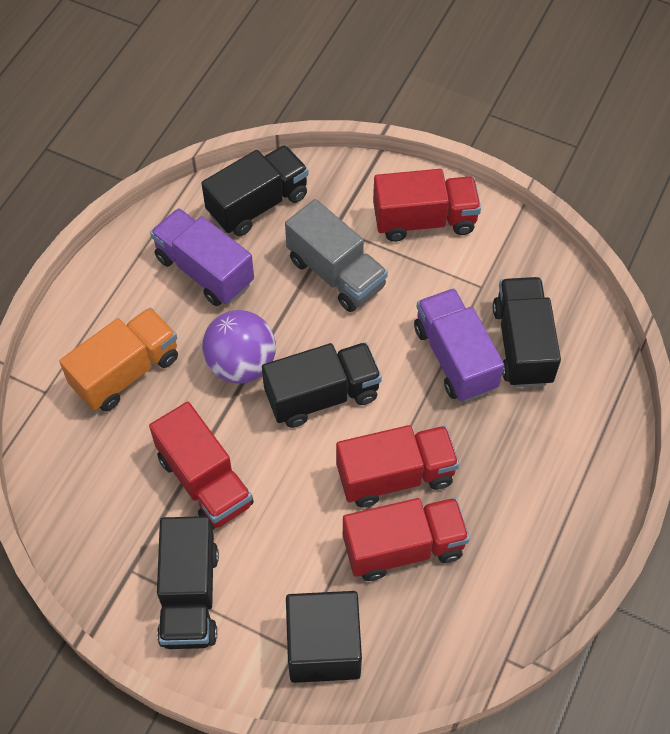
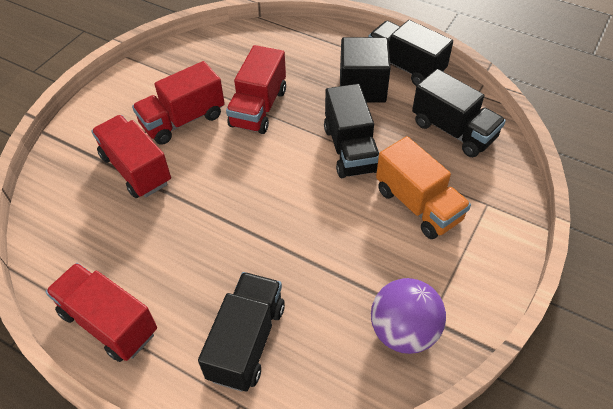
grey truck: 1 -> 0
purple truck: 2 -> 0

